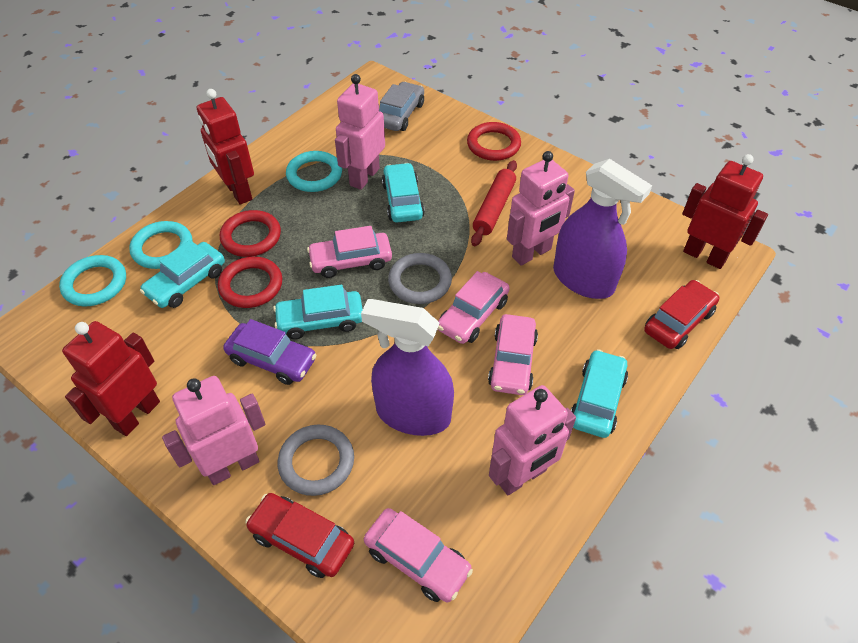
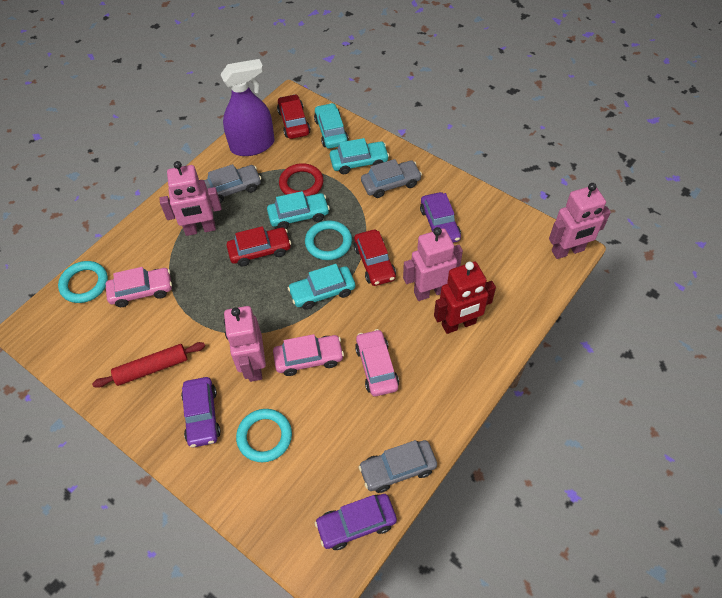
grey car: 1 -> 3
grey ring: 2 -> 0
pink car: 4 -> 3
purple car: 1 -> 3
purple spray bottle: 2 -> 1
red car: 2 -> 3
red ring: 3 -> 1
red robot: 3 -> 1

